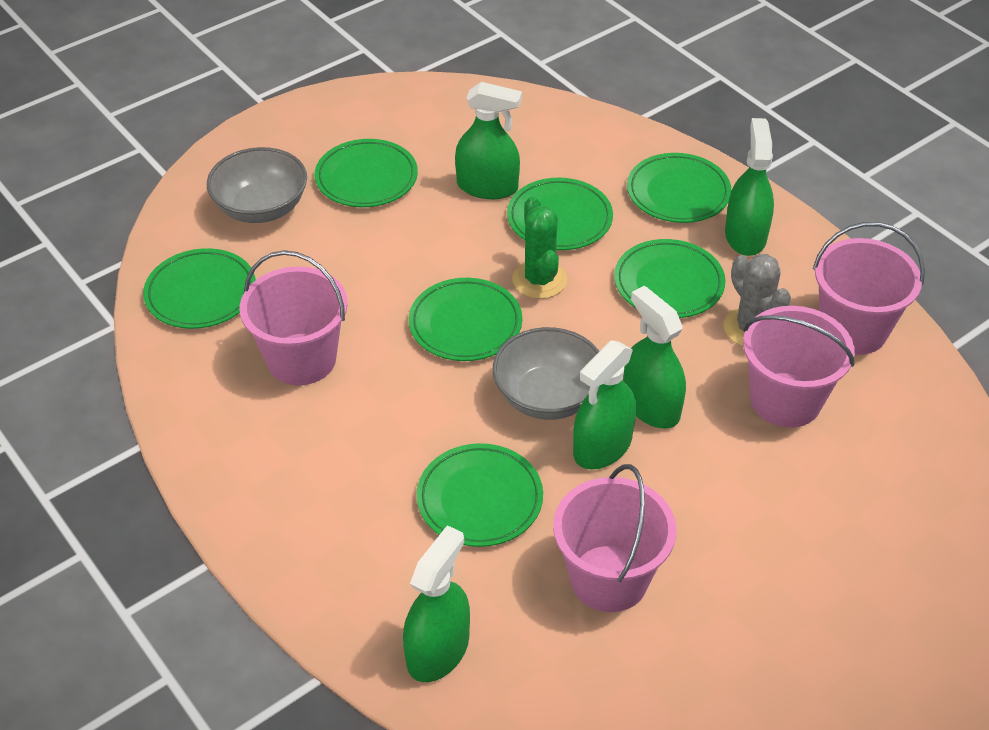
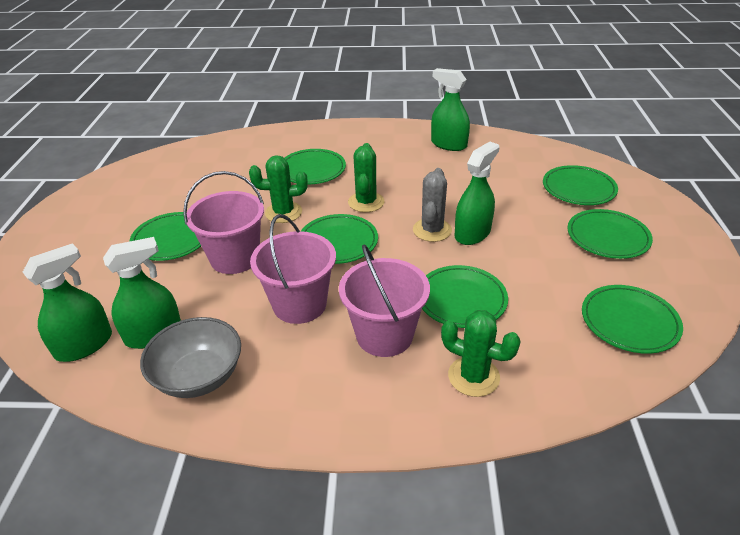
green cactus: 1 -> 3
green spray bottle: 5 -> 4
grey bowl: 2 -> 1
pink bucket: 4 -> 3

